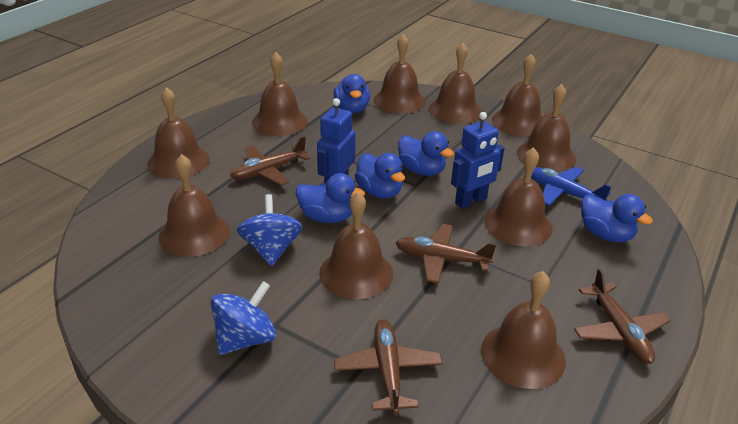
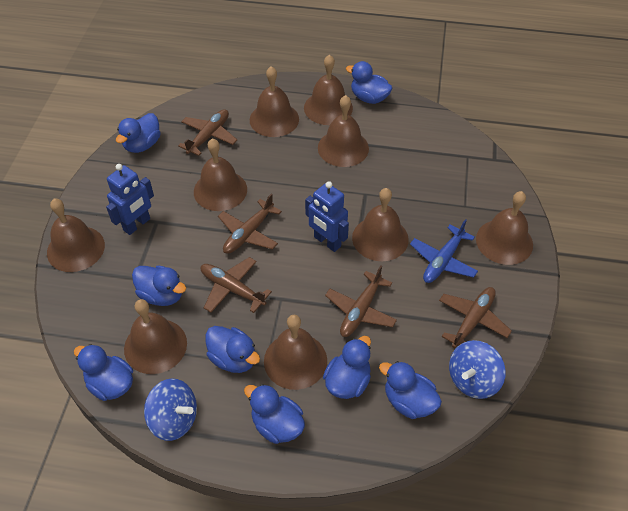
blue duck: 5 -> 8
brown bell: 10 -> 9
brown plane: 4 -> 5

